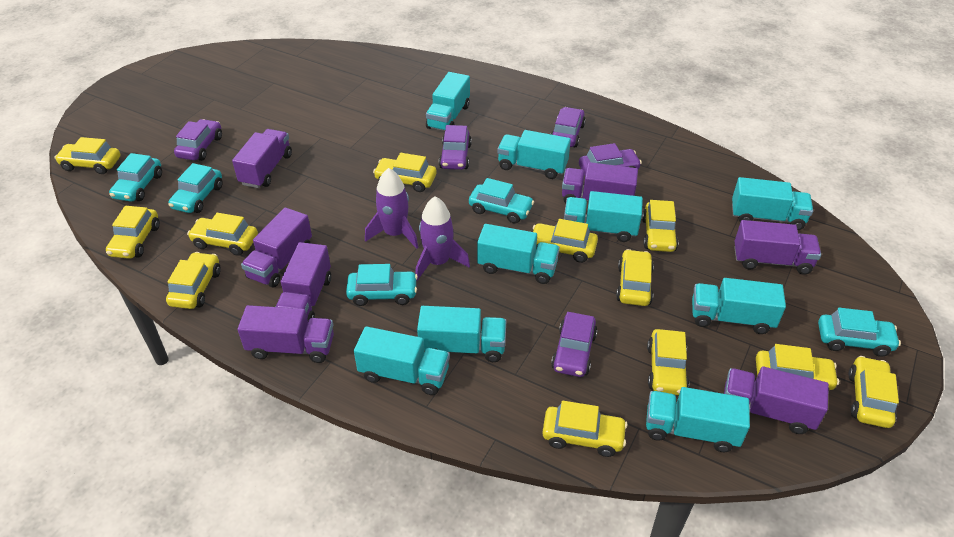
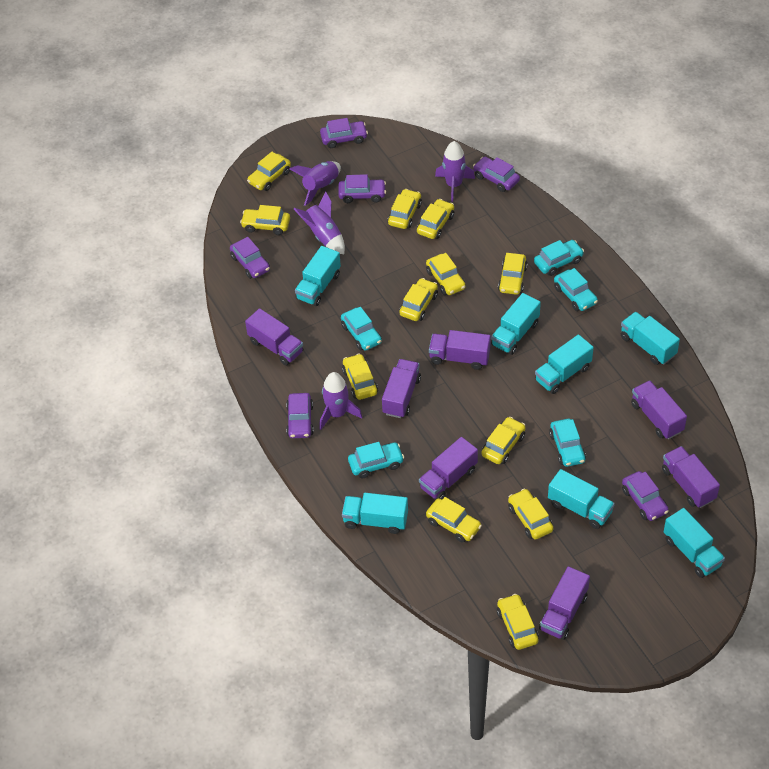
purple car: 5 -> 6
purple rocket: 2 -> 4
turquoise truck: 9 -> 7

